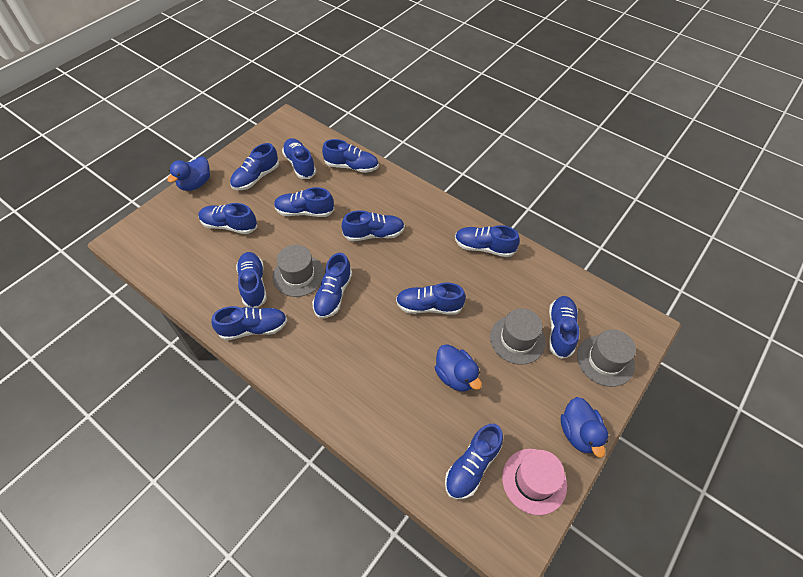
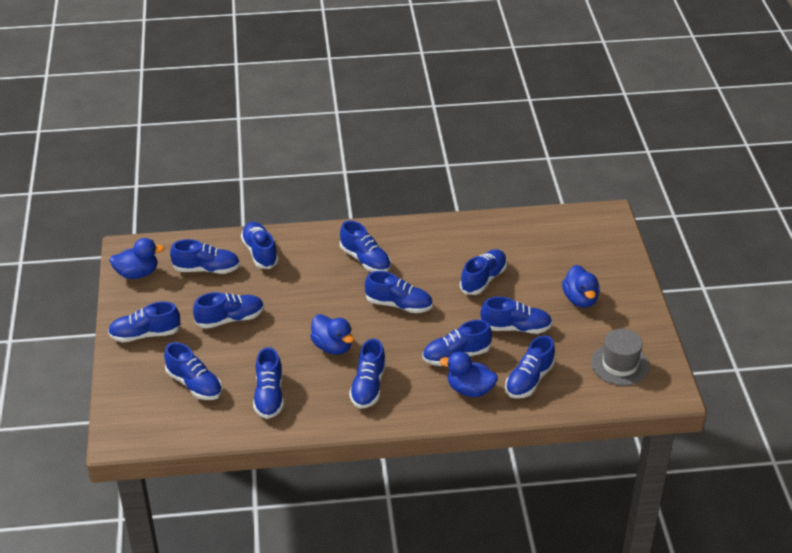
blue duck: 3 -> 4
grey hat: 3 -> 1
pink hat: 1 -> 0

